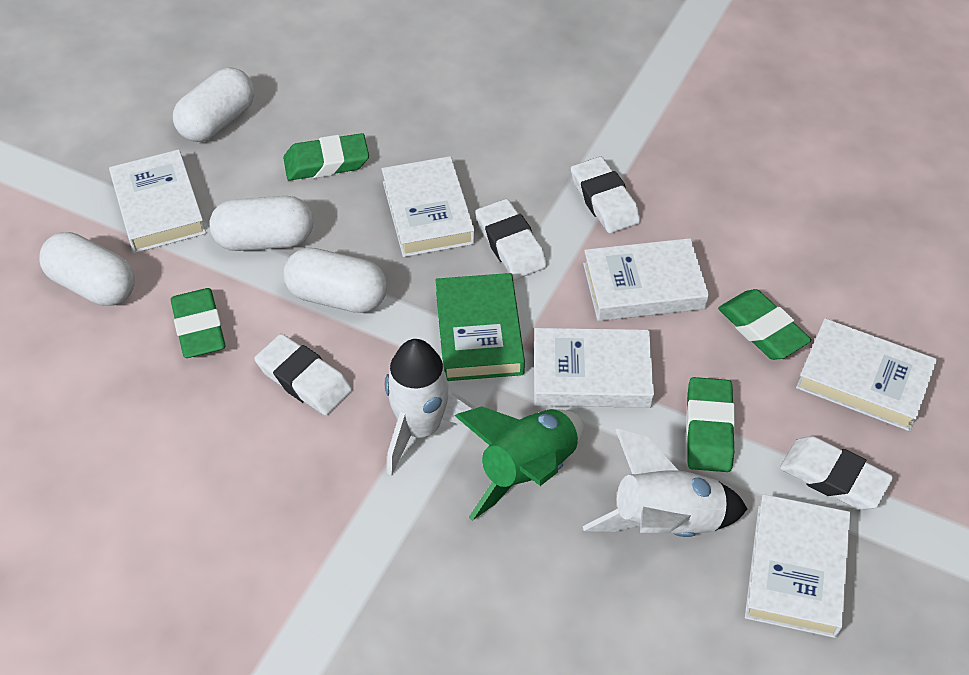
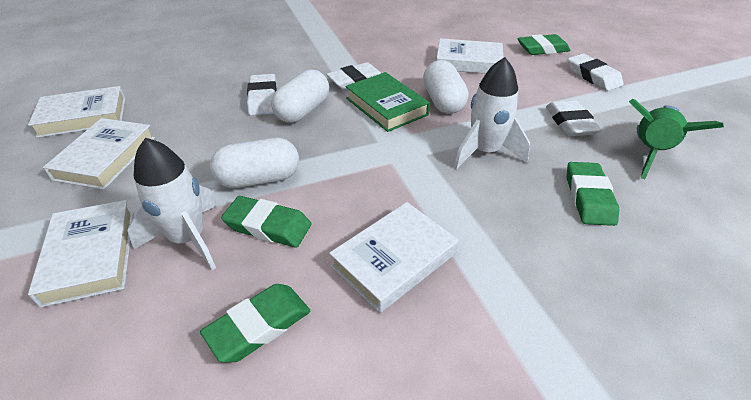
white book: 6 -> 5
white capsule: 4 -> 3

